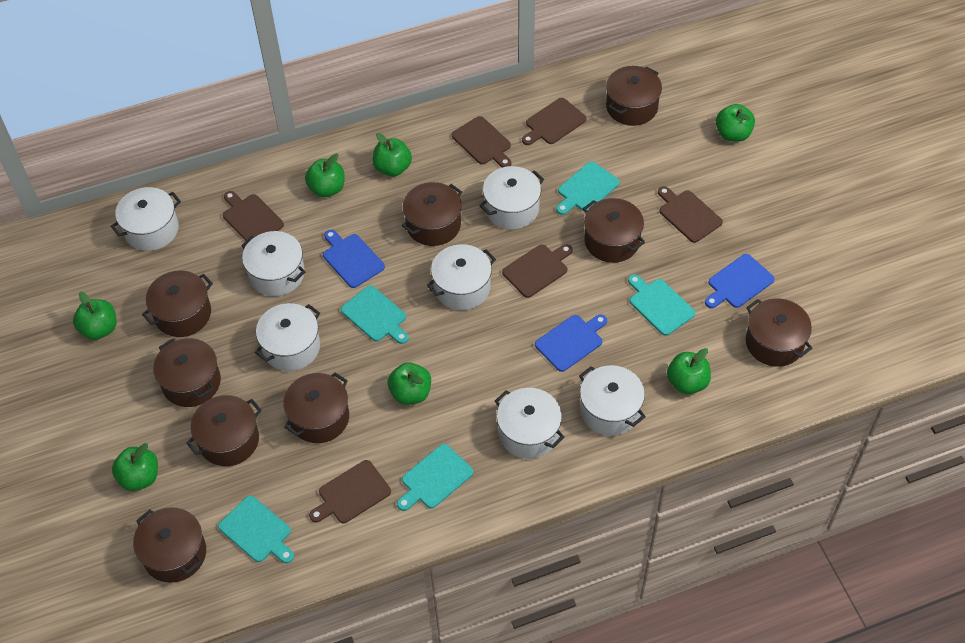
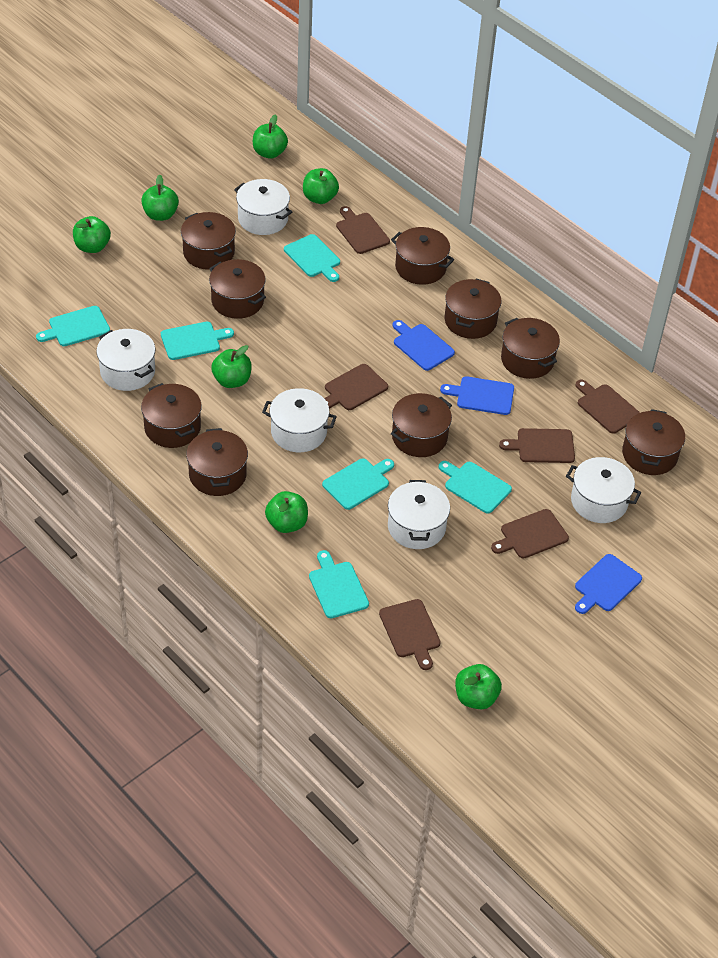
turquoise cutting board: 5 -> 6
white pot: 7 -> 5

